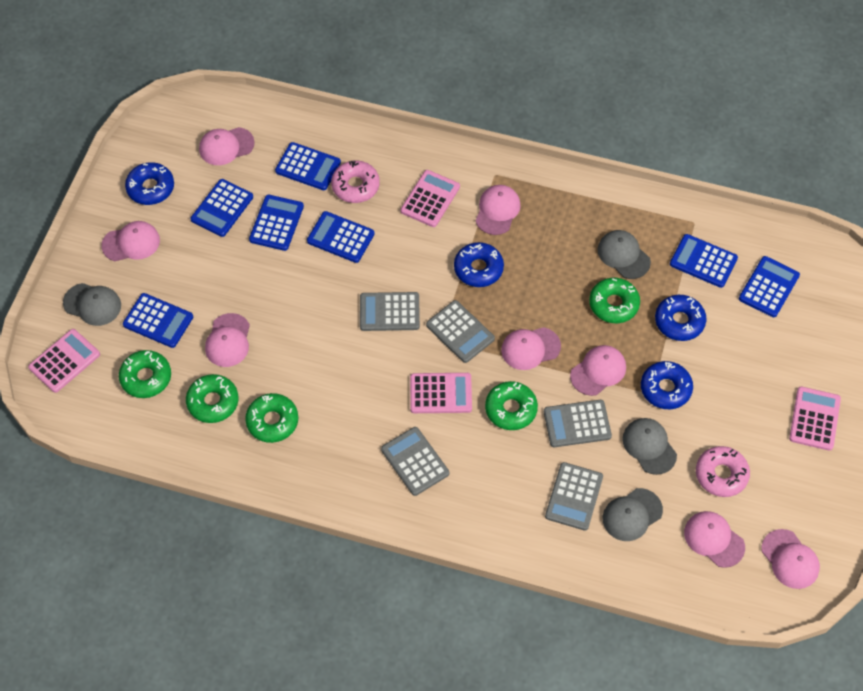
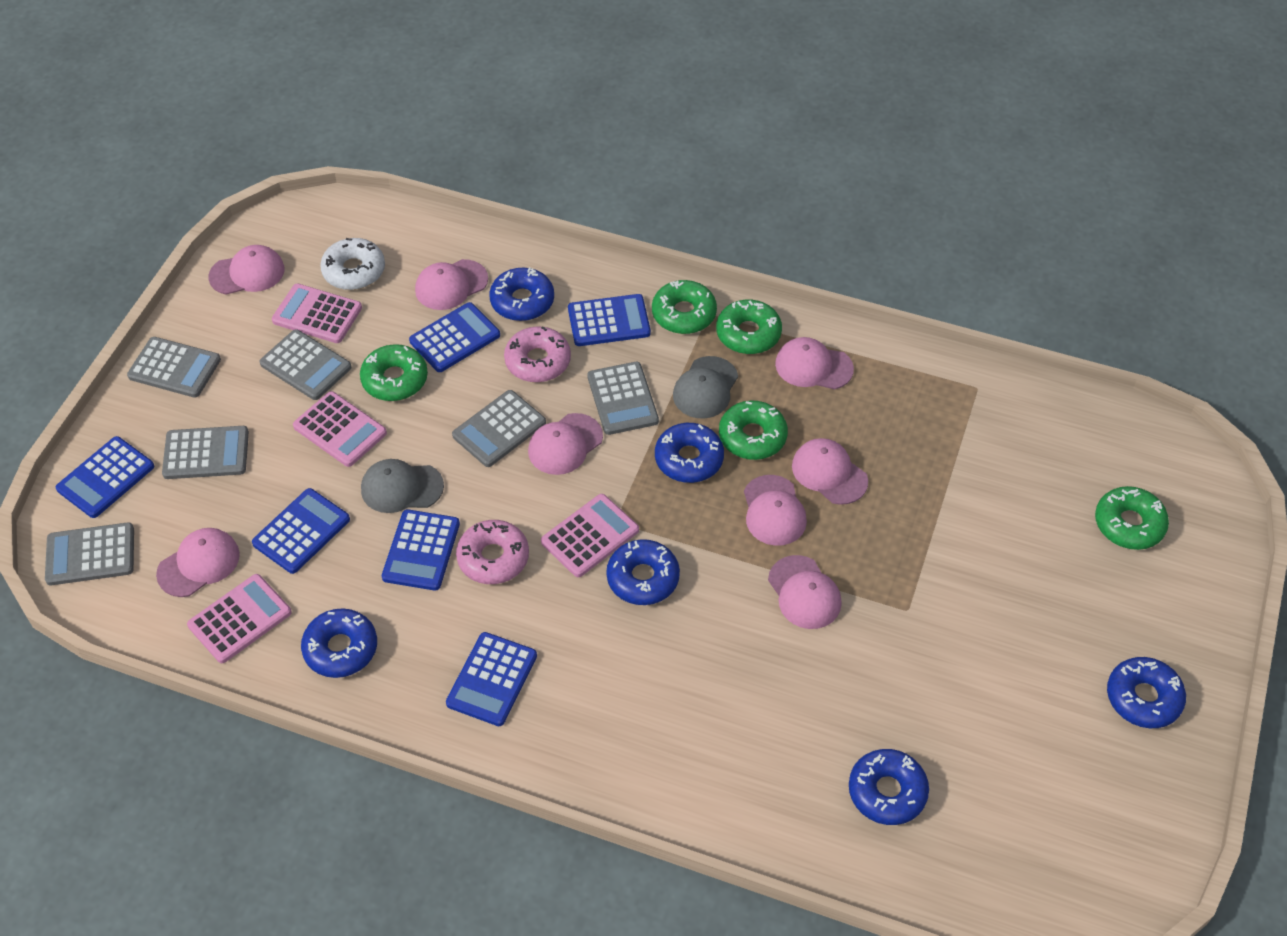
blue calculator: 7 -> 6
blue donut: 4 -> 6
grey calculator: 5 -> 6
grey cap: 4 -> 2
white donut: 0 -> 1

